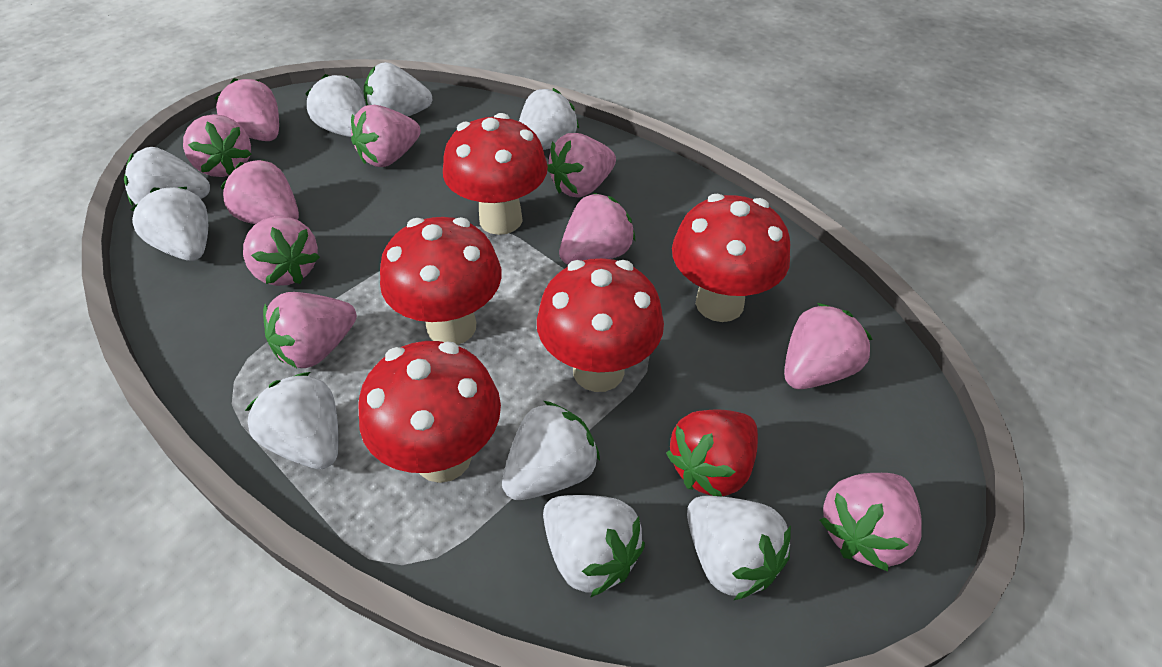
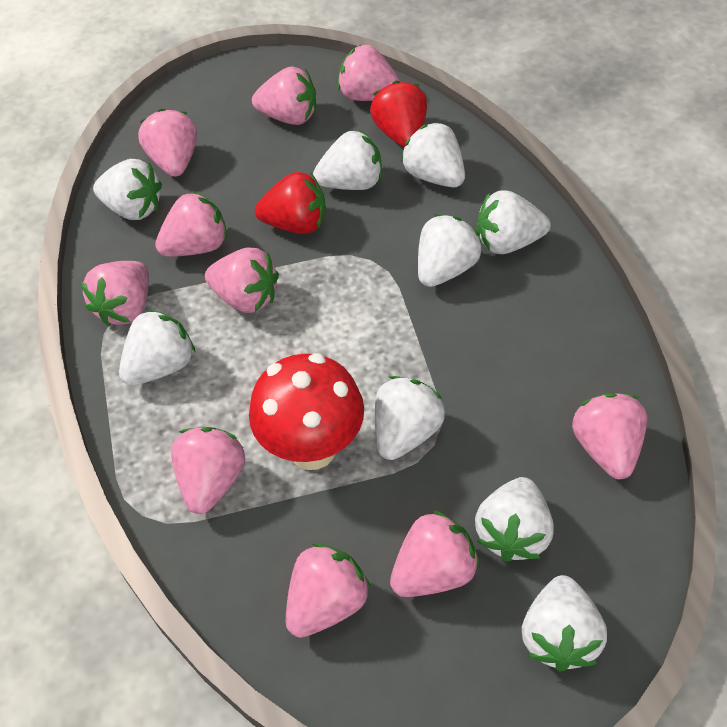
red mushroom: 5 -> 1
red strawberry: 1 -> 2

